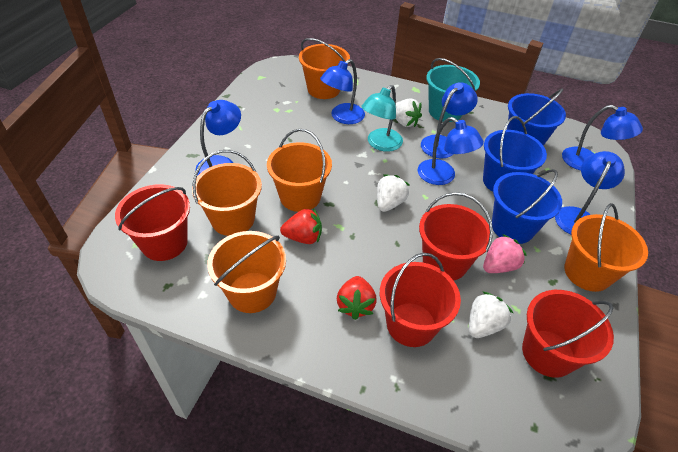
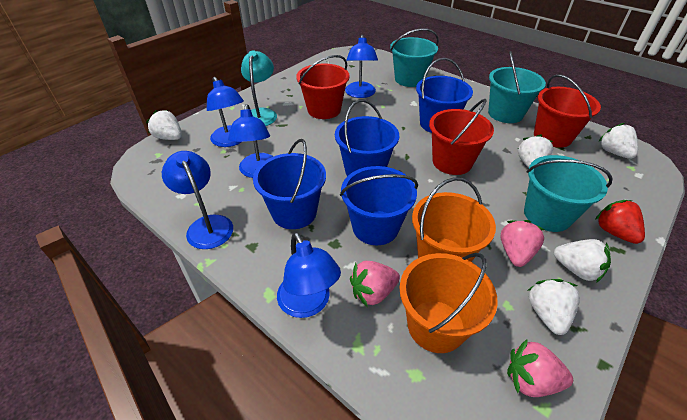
blue bucket: 3 -> 4
blue lamp: 6 -> 5
orange bucket: 5 -> 2
pink strawberry: 1 -> 3
red bucket: 4 -> 3
red strawberry: 2 -> 1
turquoise bucket: 1 -> 3
white strawberry: 3 -> 5

